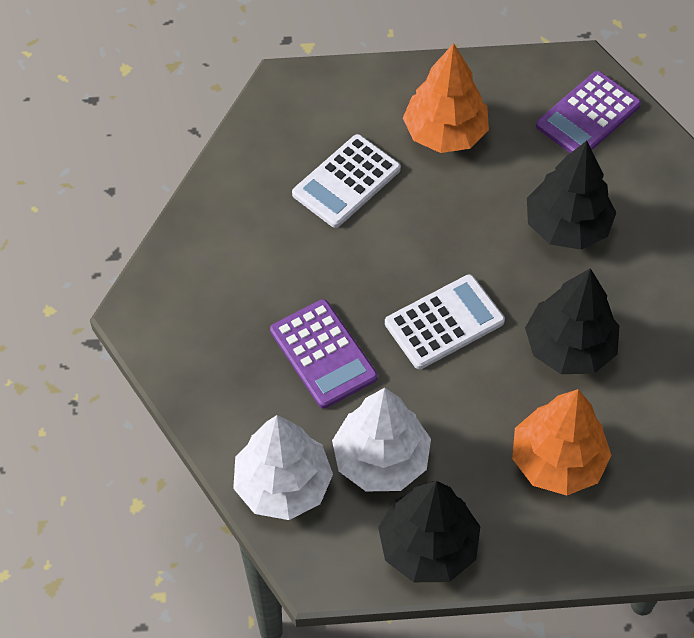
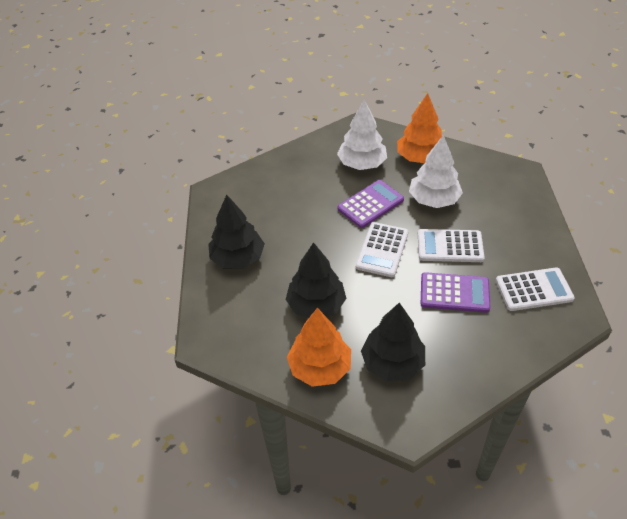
white calculator: 2 -> 3

